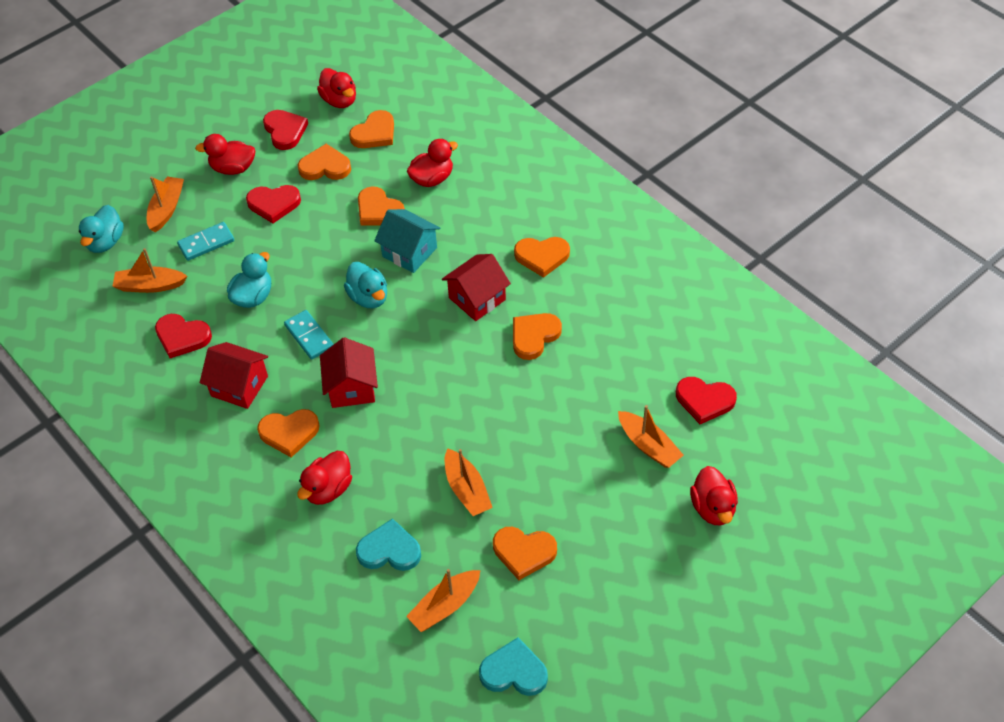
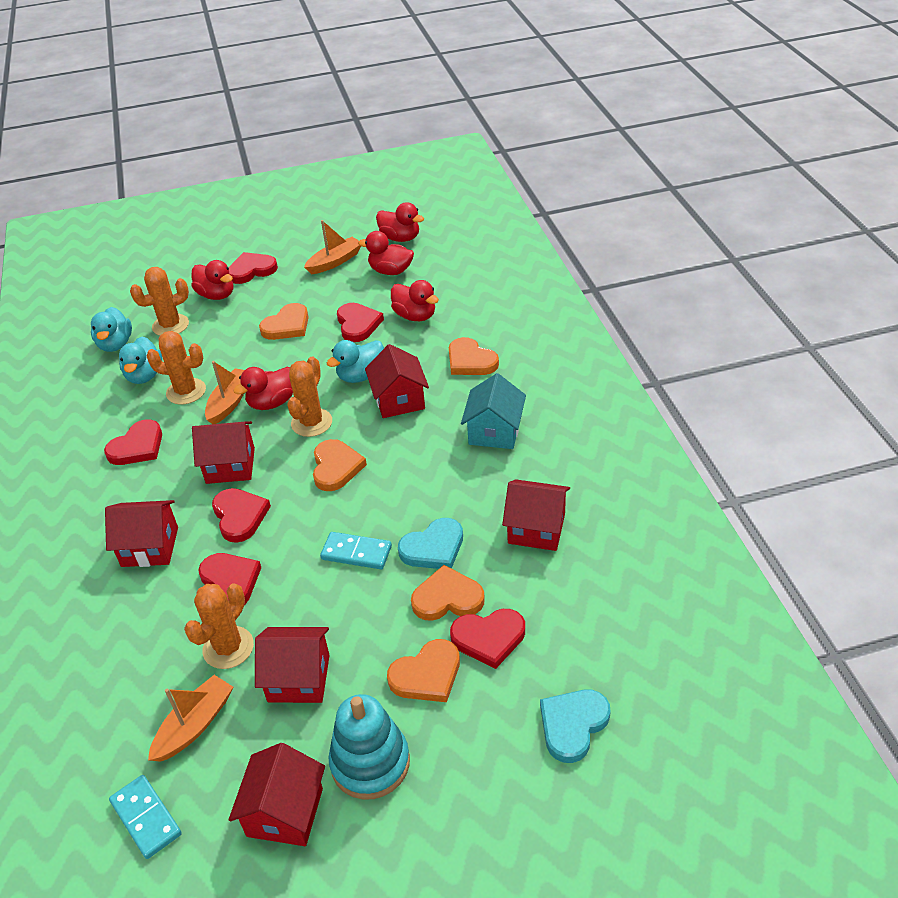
orange boat: 5 -> 3
orange cactus: 0 -> 4
orange heart: 7 -> 5
red heart: 4 -> 6
red house: 3 -> 6
turquoise stacking toy: 0 -> 1

